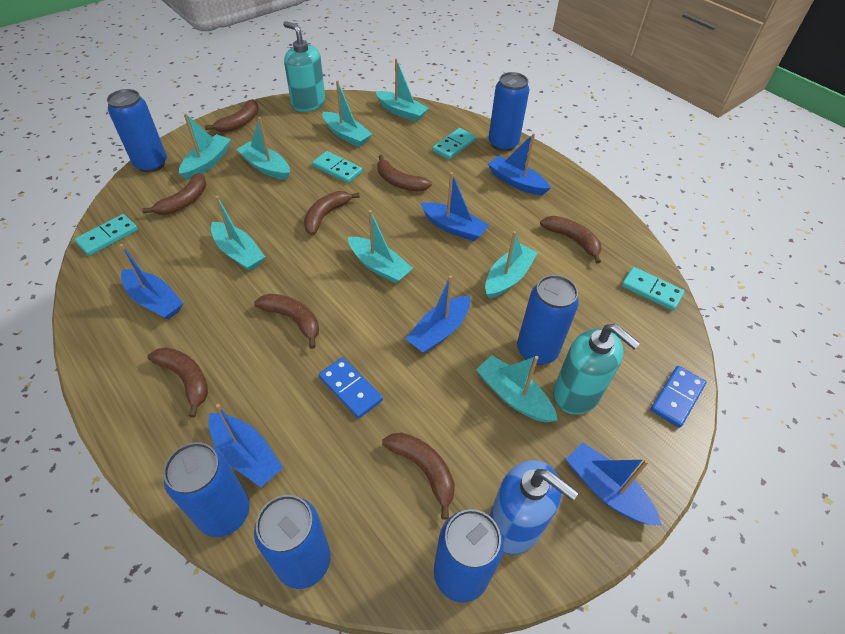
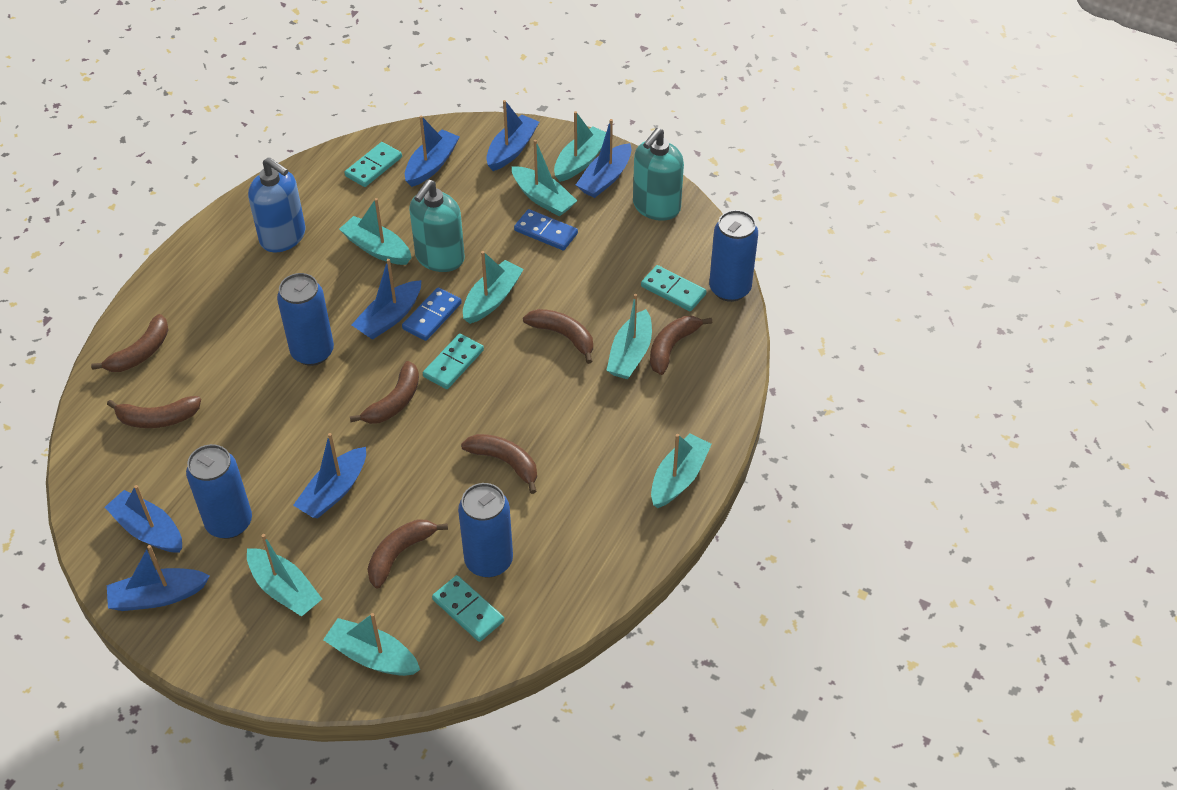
blue boat: 6 -> 7
blue can: 6 -> 4
brown banana: 8 -> 7

